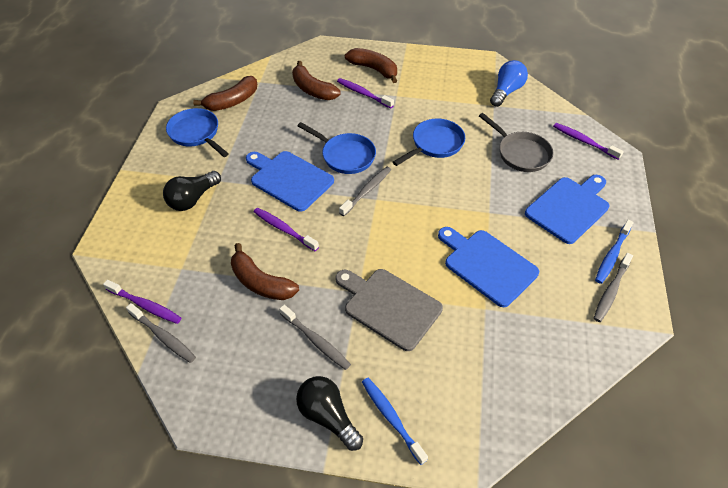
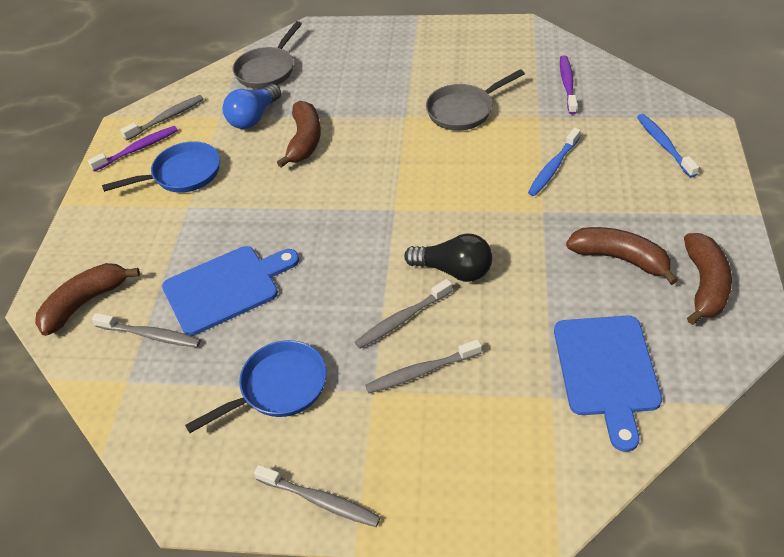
black light bulb: 2 -> 1
blue cutting board: 3 -> 2
blue pan: 3 -> 2
grey cutting board: 1 -> 0
grey pan: 1 -> 2
grey toothbrush: 4 -> 5
purple toothbrush: 4 -> 2

